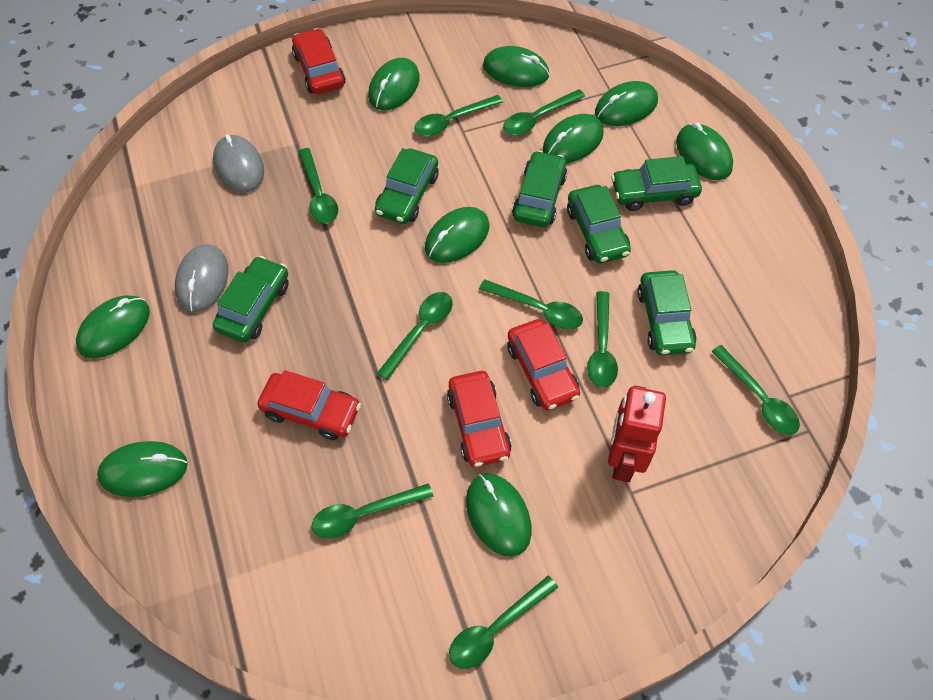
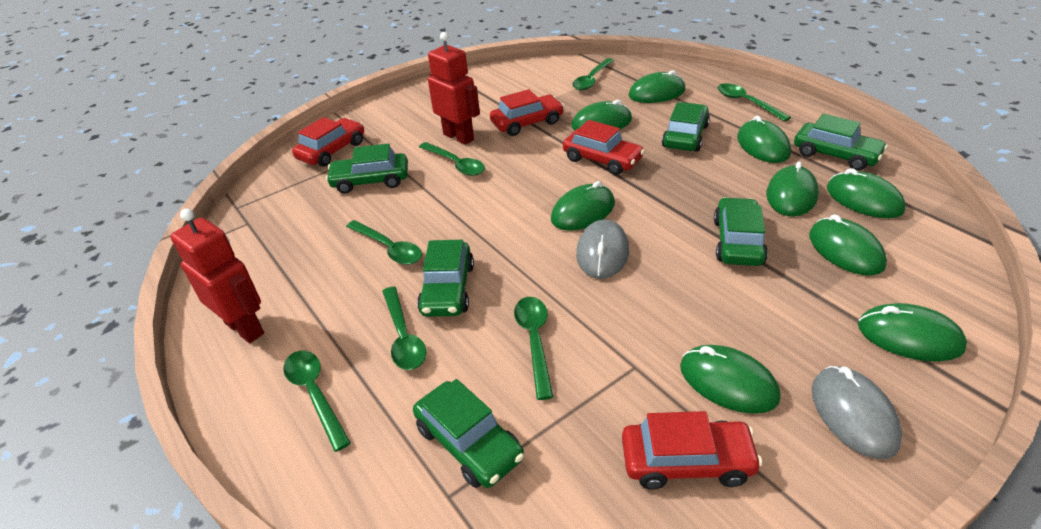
green spoon: 9 -> 7
red robot: 1 -> 2

